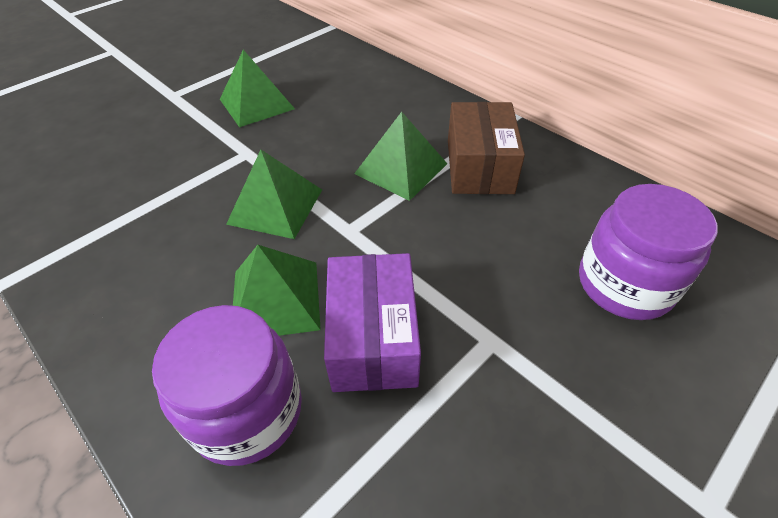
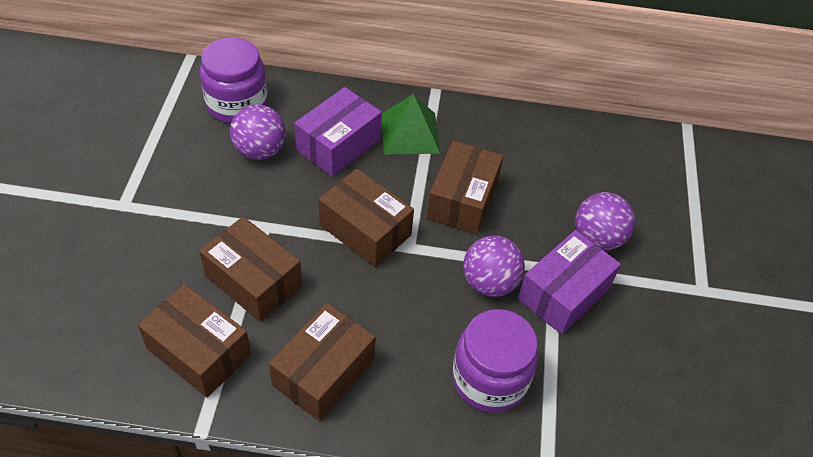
brown box: 1 -> 5
green pyramid: 4 -> 1
purple ball: 0 -> 3
purple box: 1 -> 2

